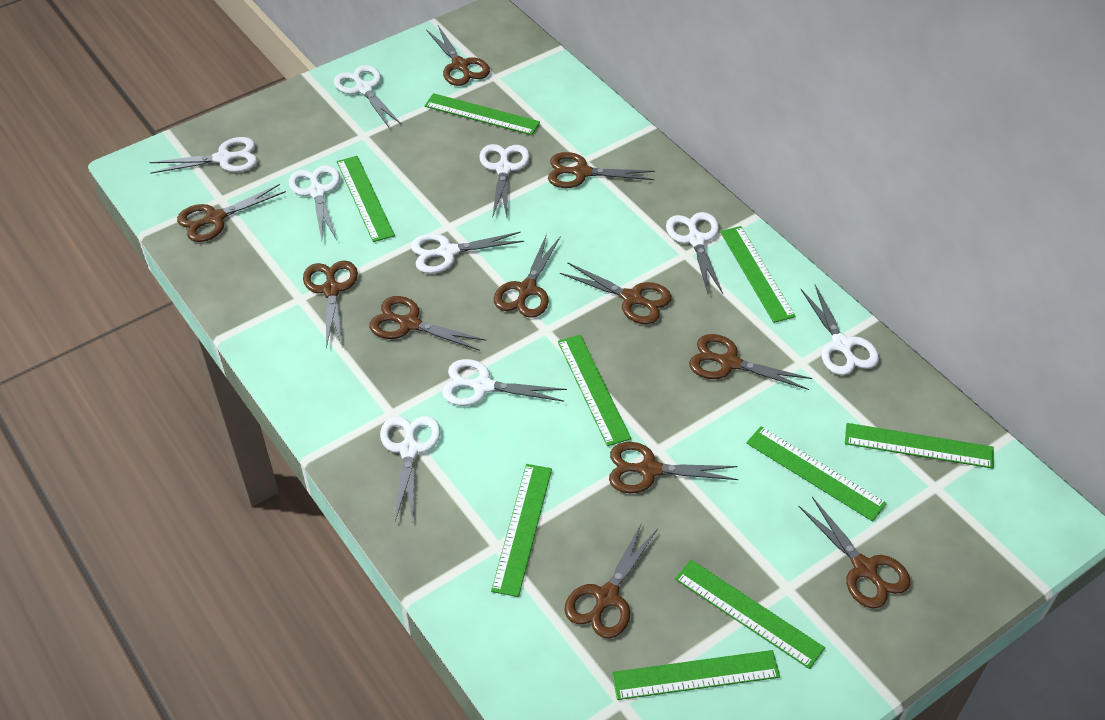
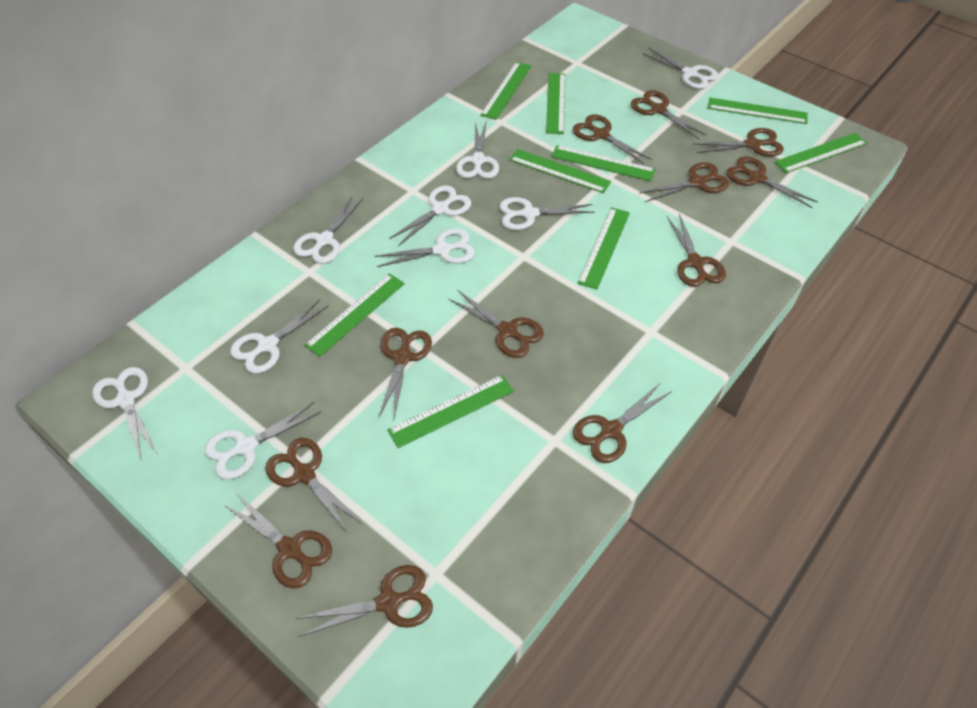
brown scissors: 11 -> 12

